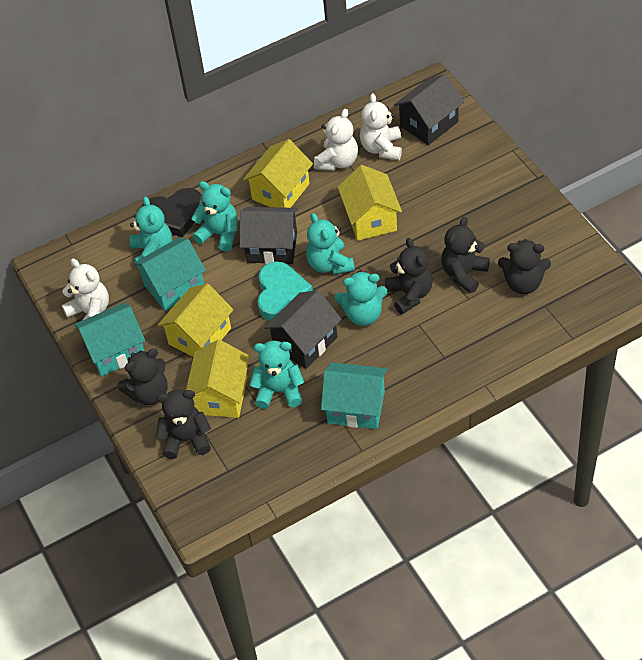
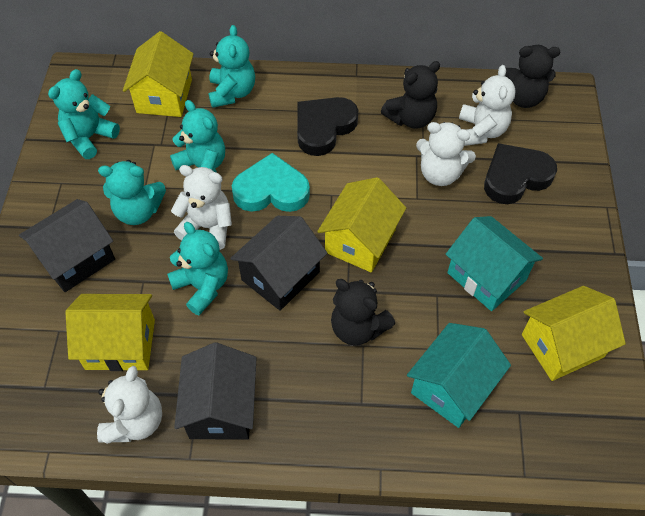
black heart: 1 -> 2
black teddy bear: 5 -> 3
turquoise house: 3 -> 2
white teddy bear: 3 -> 4

